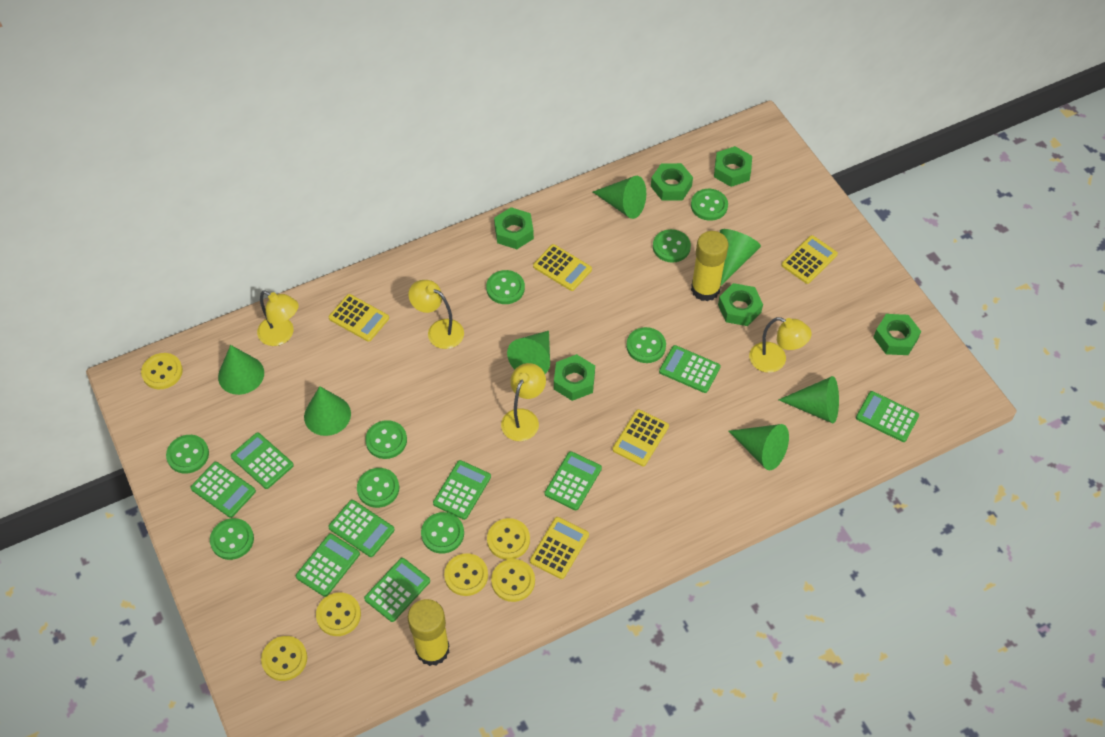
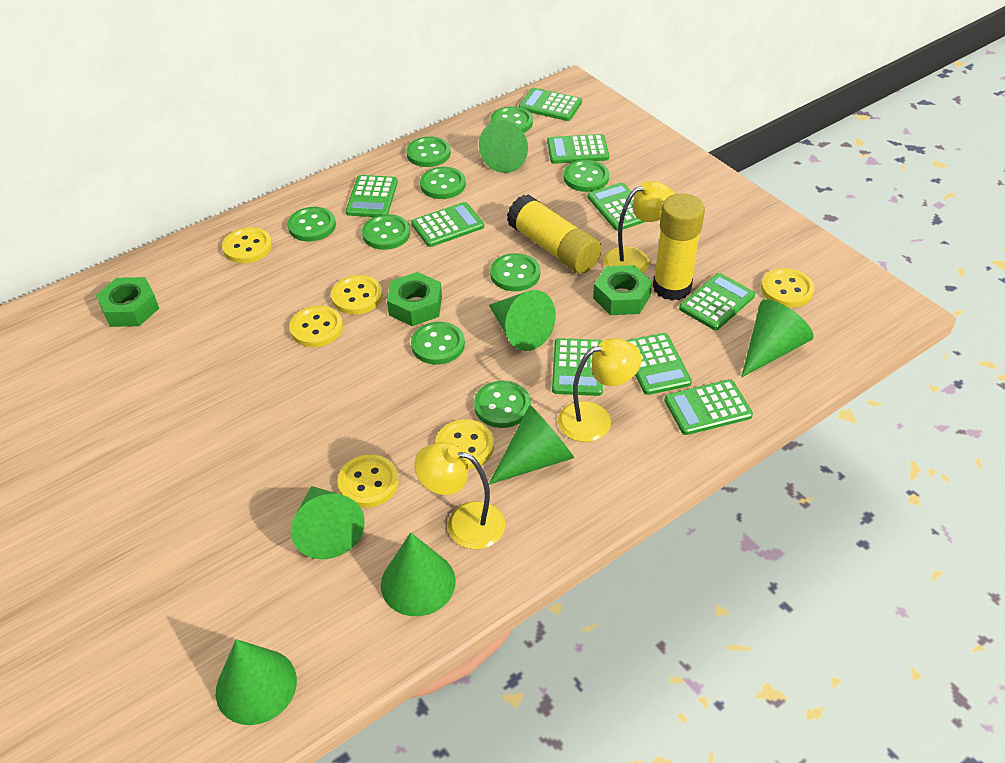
green nut: 6 -> 3
yellow calculator: 5 -> 0
yellow lamp: 4 -> 3

